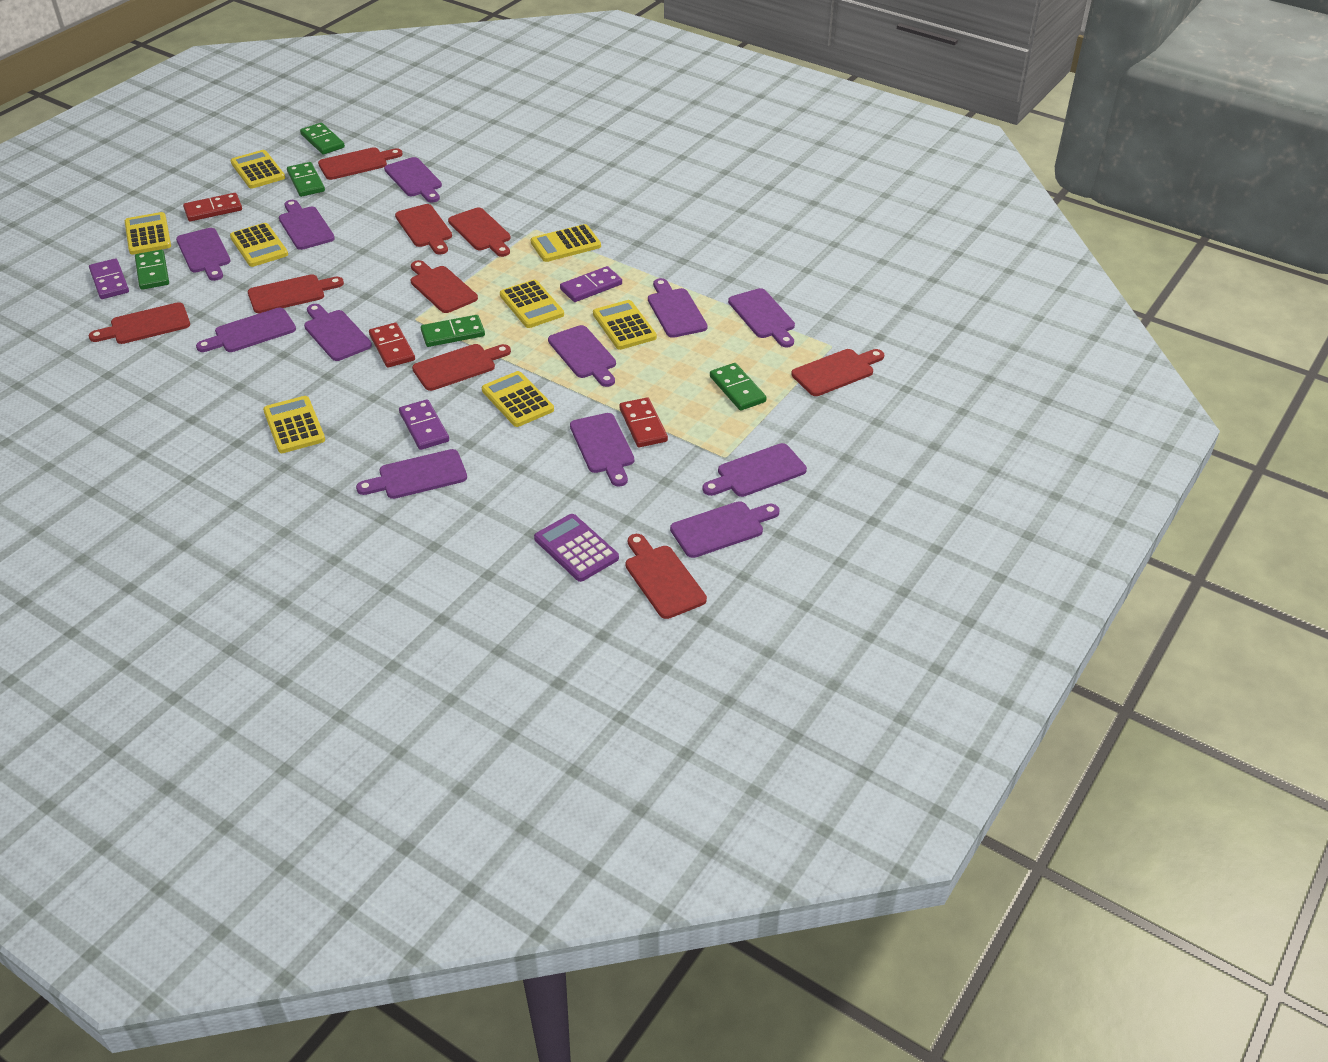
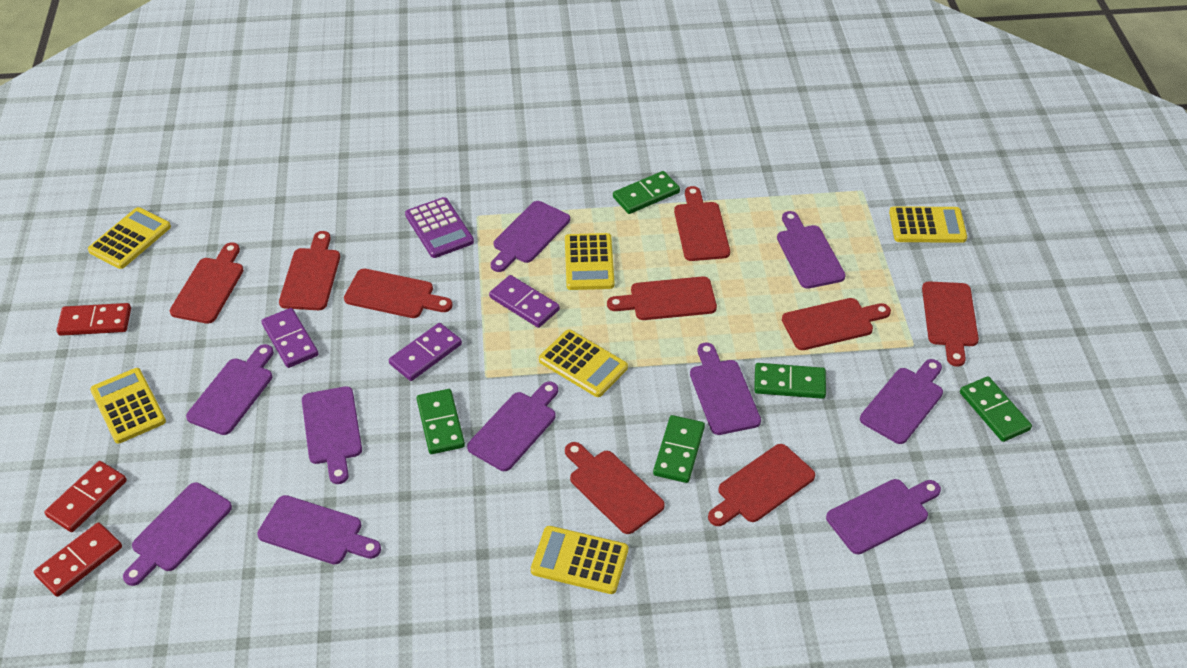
purple cutting board: 12 -> 10
yellow calculator: 8 -> 6

